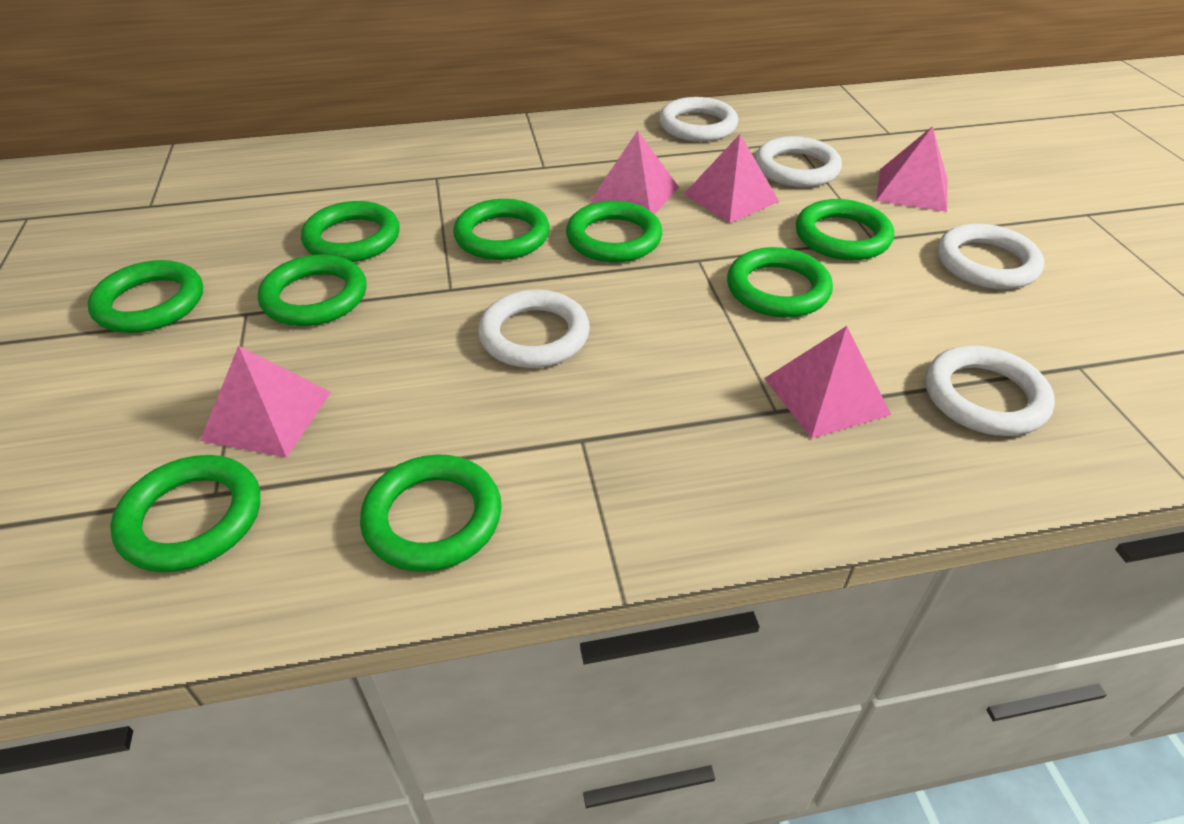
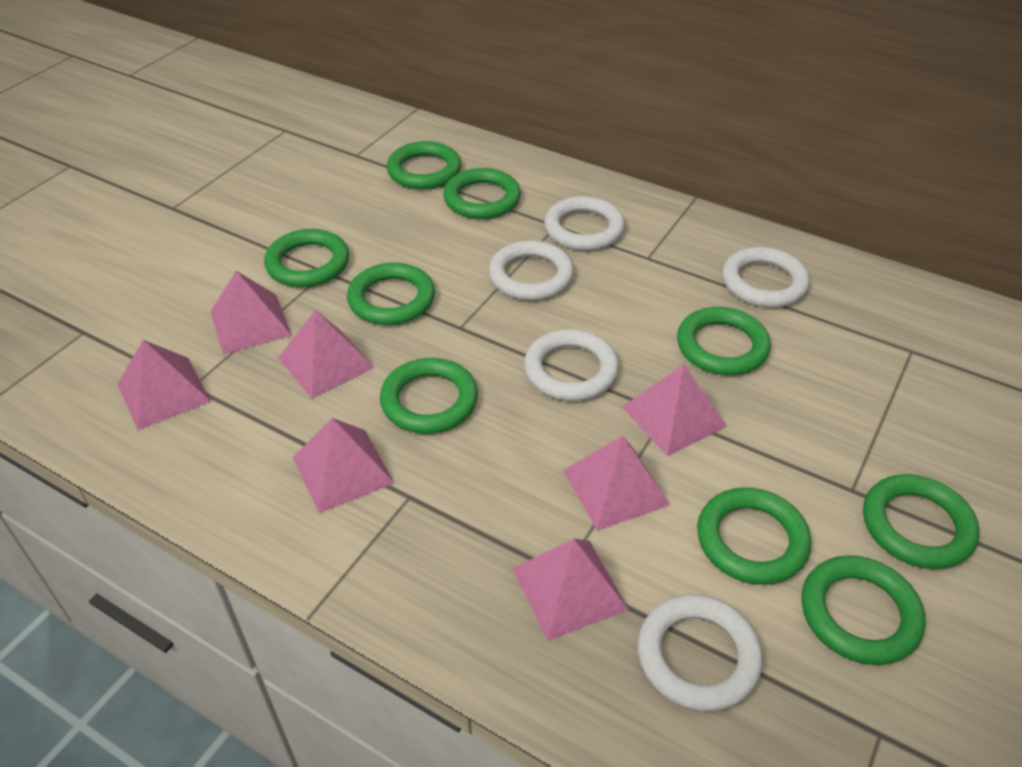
pink pyramid: 5 -> 7

